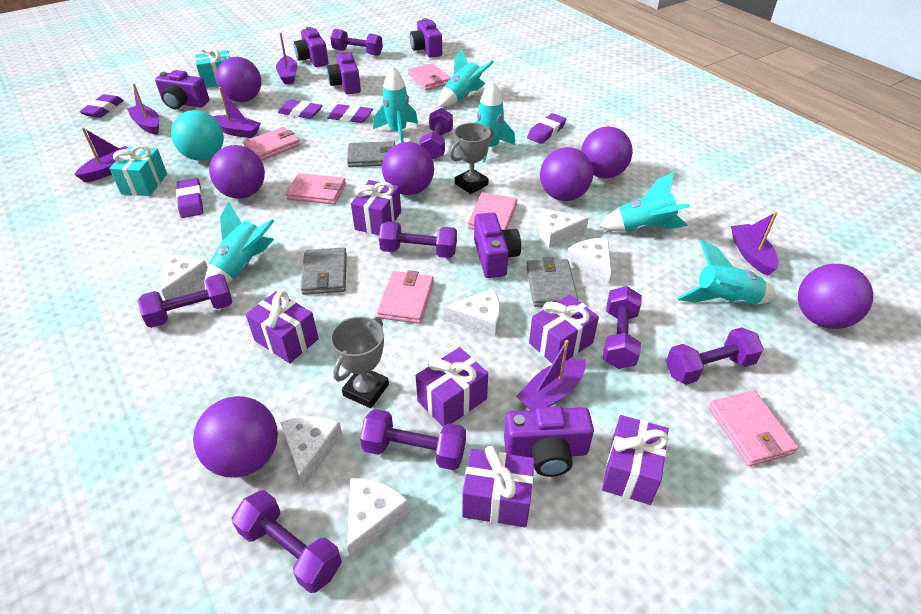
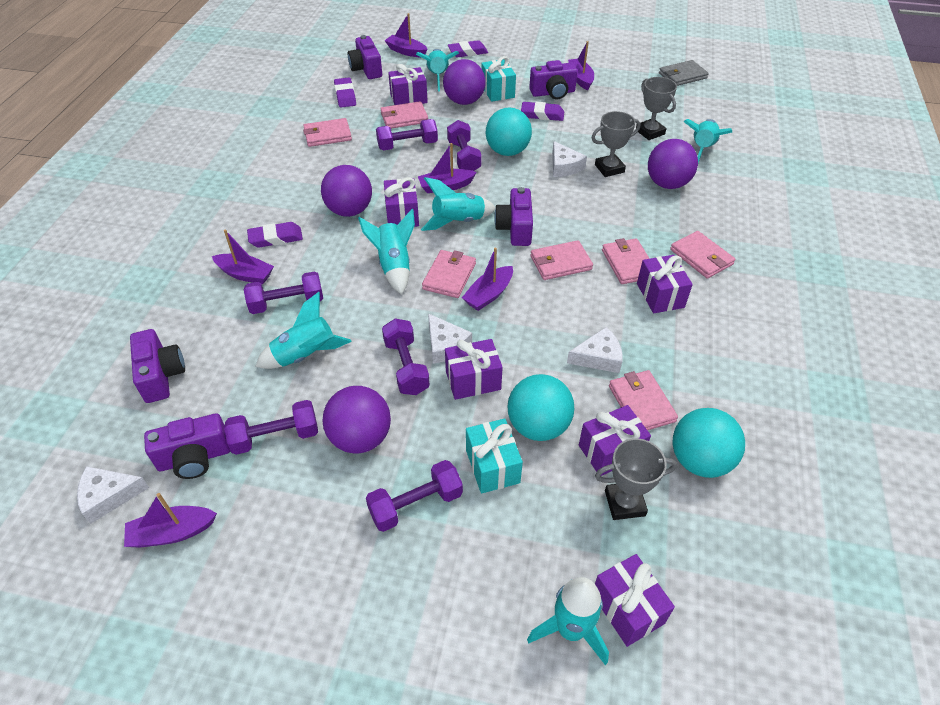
grey trophy: 2 -> 3
grey wallet: 3 -> 1
pink wallet: 6 -> 7
purple ball: 7 -> 4
purple camera: 6 -> 5
purple dumbbell: 8 -> 6
purple eraser: 5 -> 4
turquoise ball: 1 -> 3
white cheese: 6 -> 4

